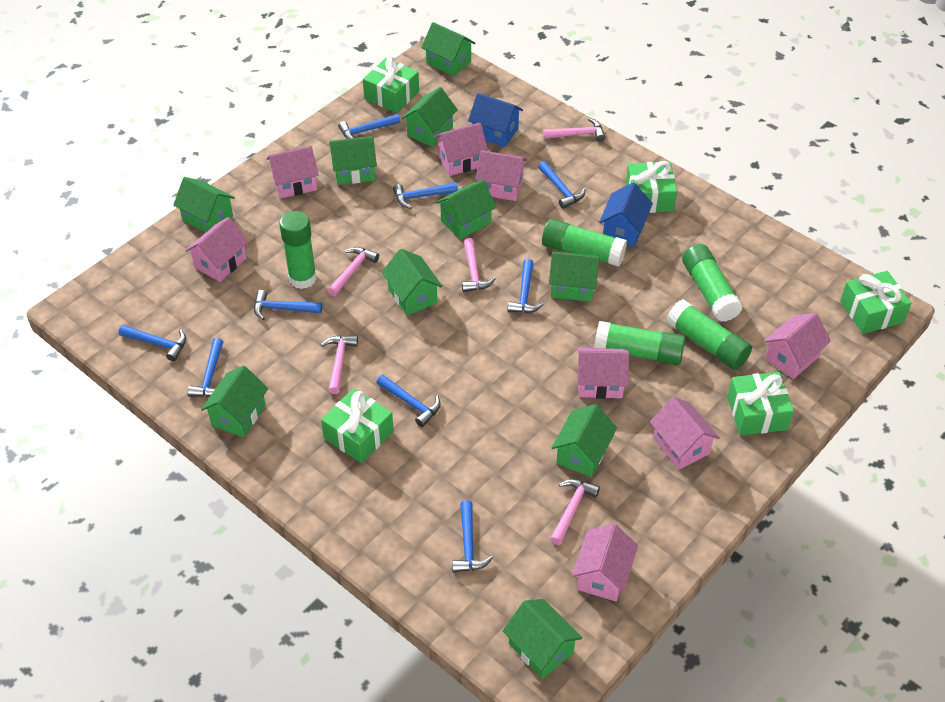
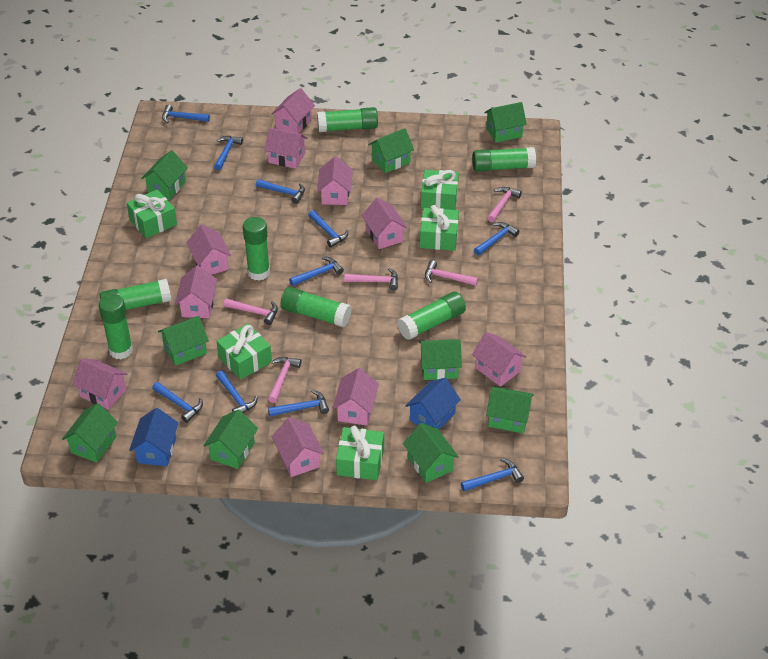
blue hammer: 9 -> 10
green glue stick: 5 -> 7
green house: 10 -> 9
pink house: 8 -> 10

